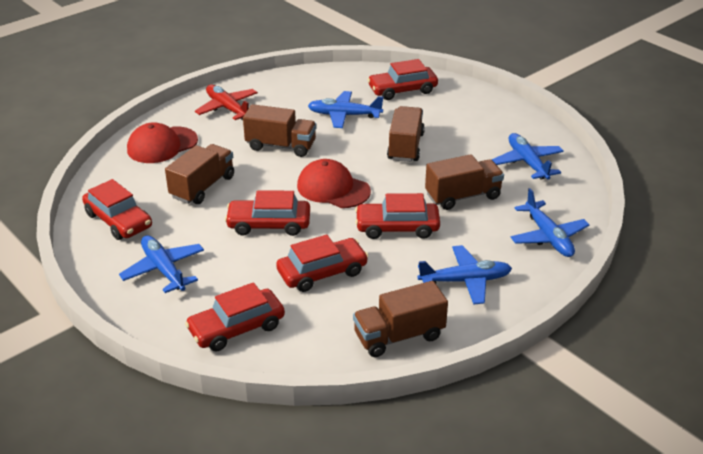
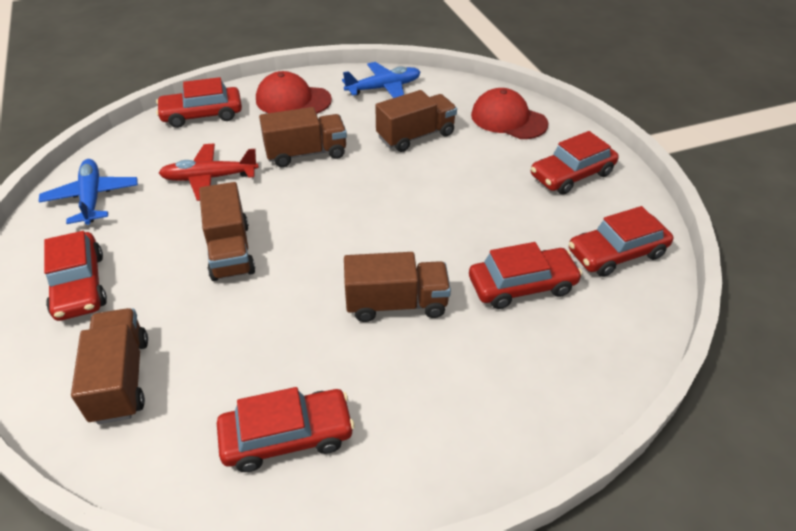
blue plane: 5 -> 2

